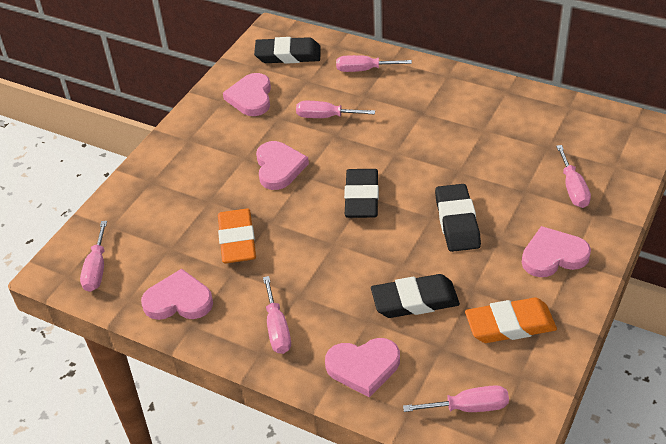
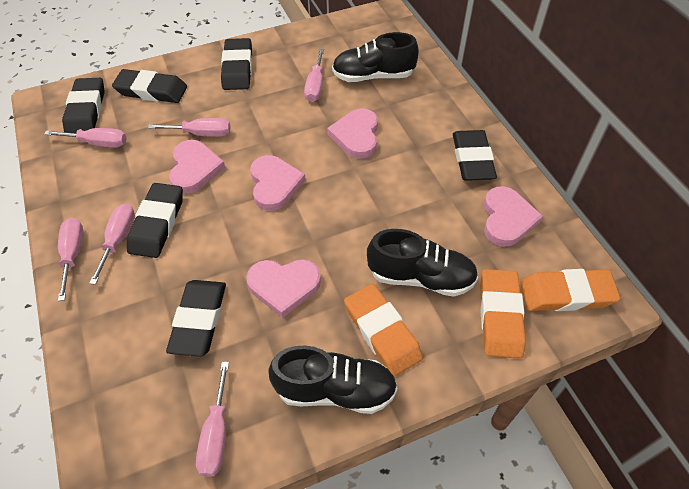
black eraser: 4 -> 6
black shoe: 0 -> 3
orange eraser: 2 -> 3

